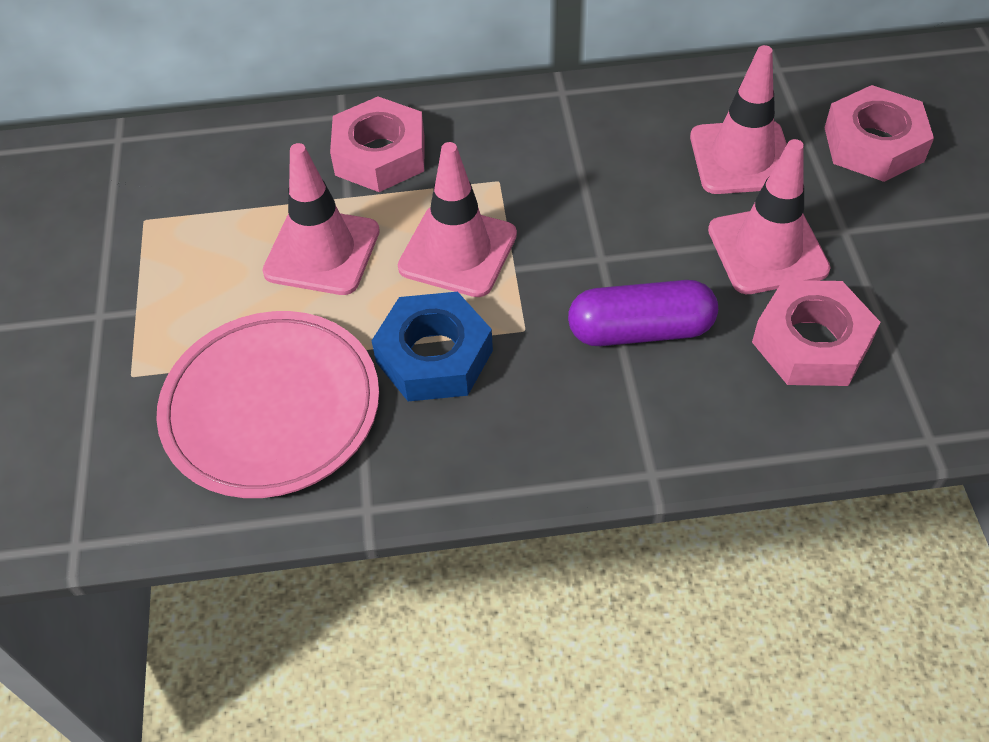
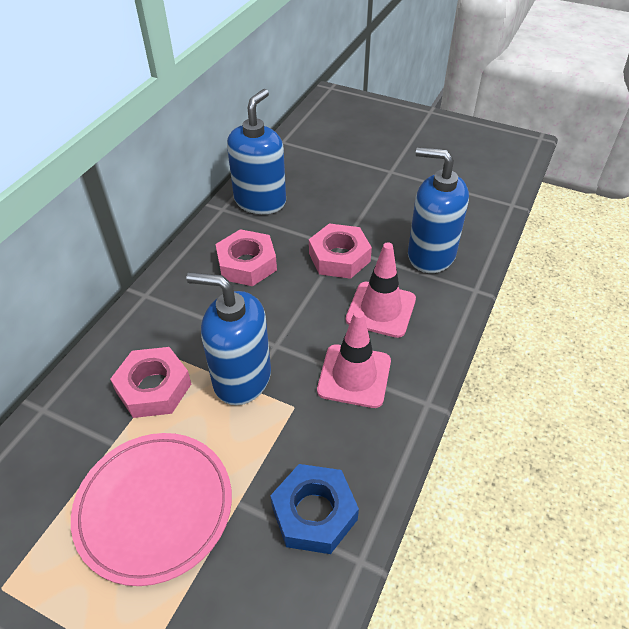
blue soap dispenser: 0 -> 3
pink traffic cone: 4 -> 2
purple capsule: 1 -> 0

